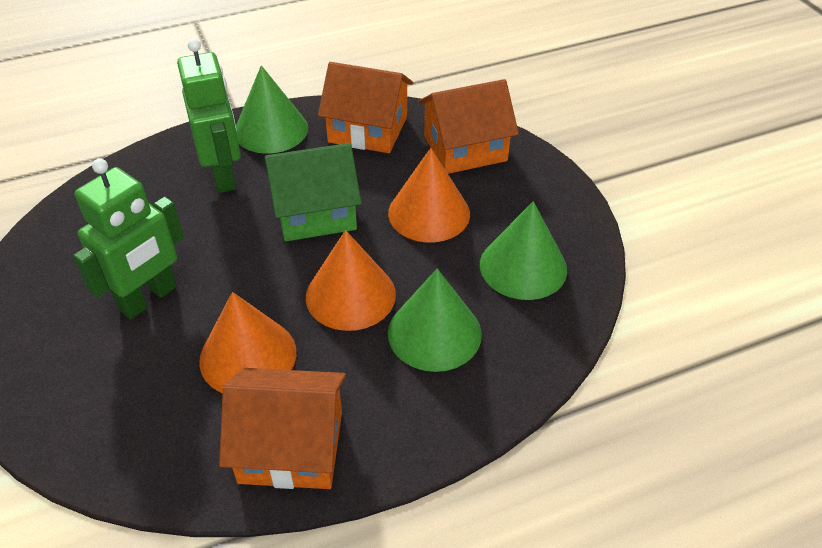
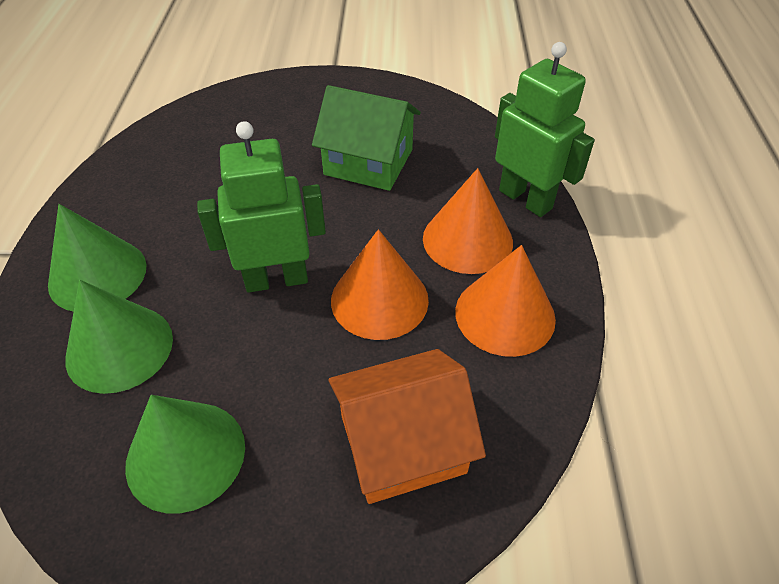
orange house: 3 -> 1

